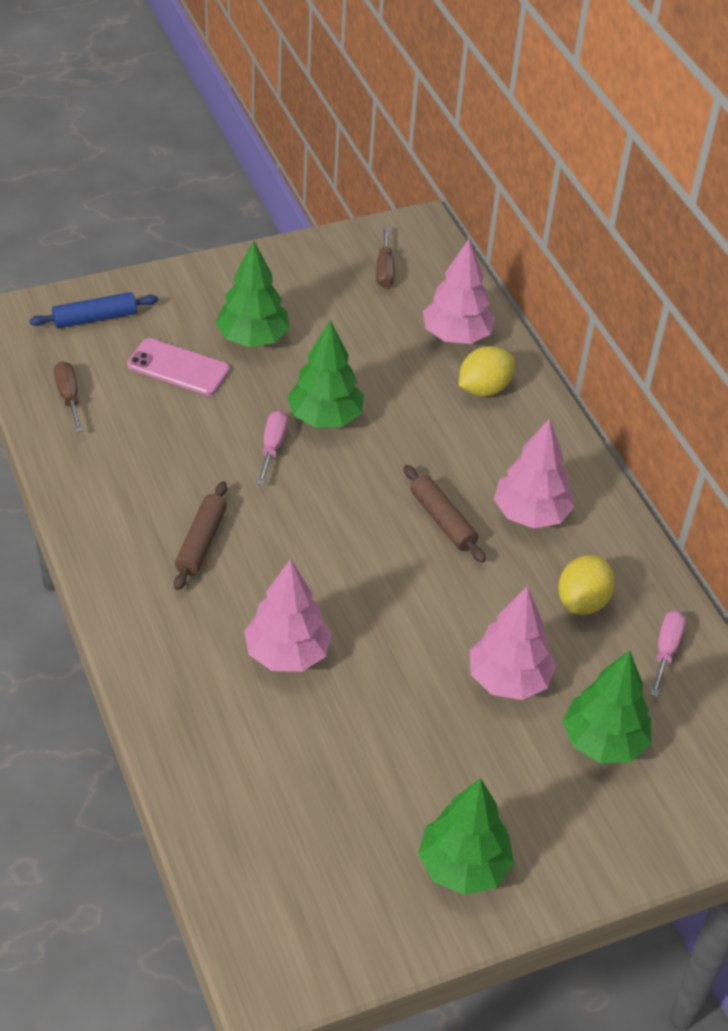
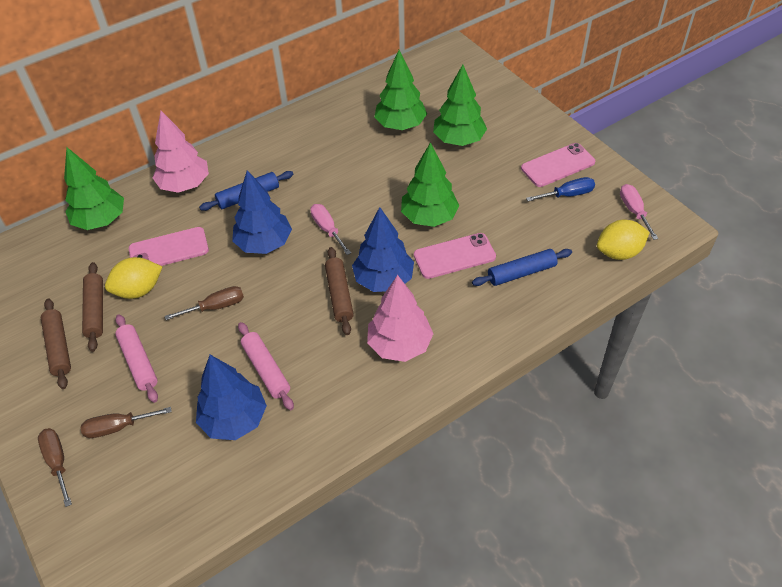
blue rolling pin: 1 -> 2
blue screwdriver: 0 -> 1
blue tree: 0 -> 3
brown rolling pin: 2 -> 3
brown screwdriver: 2 -> 3
pink phone: 1 -> 3
pink rolling pin: 0 -> 2
pink tree: 4 -> 2

